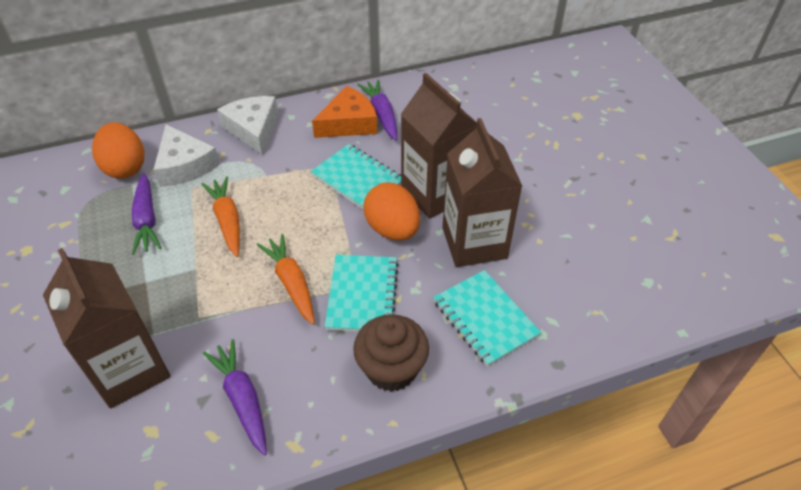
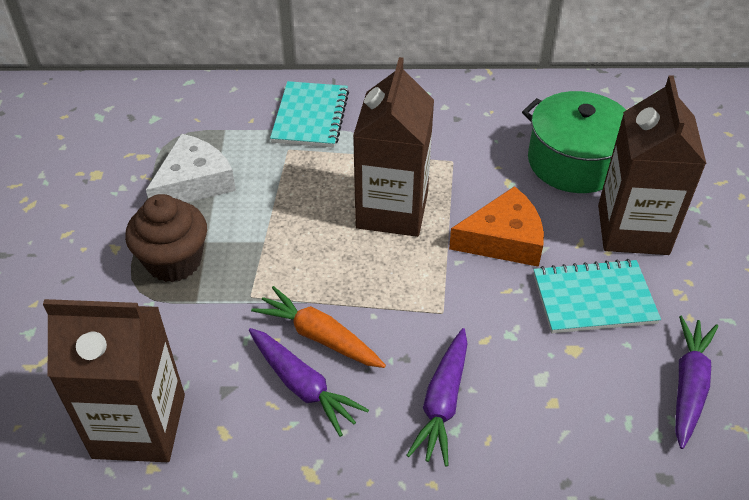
green pot: 0 -> 1
orange carrot: 2 -> 1
orange egg: 2 -> 0
turquoise notebook: 3 -> 2
white cheese: 2 -> 1

